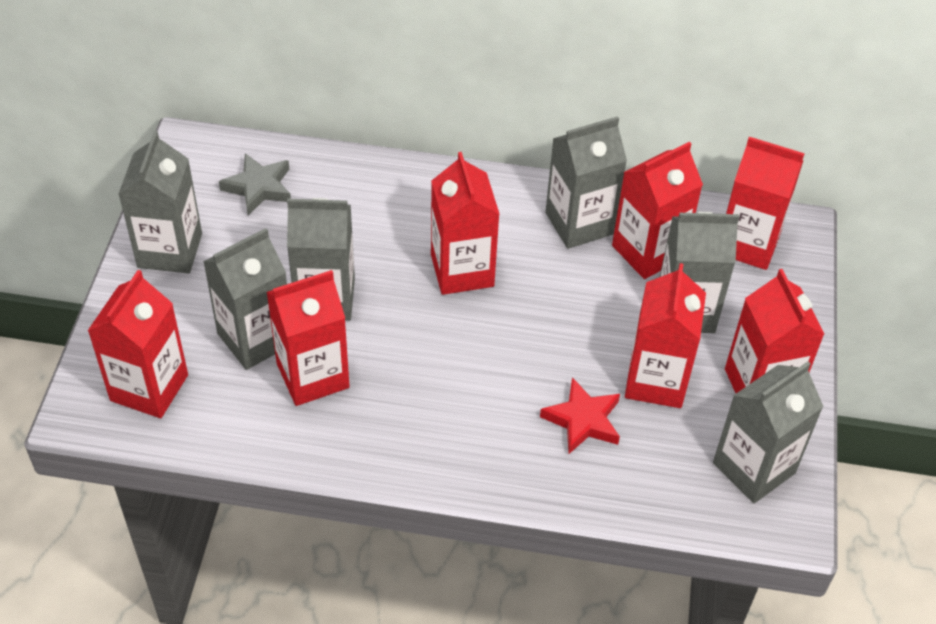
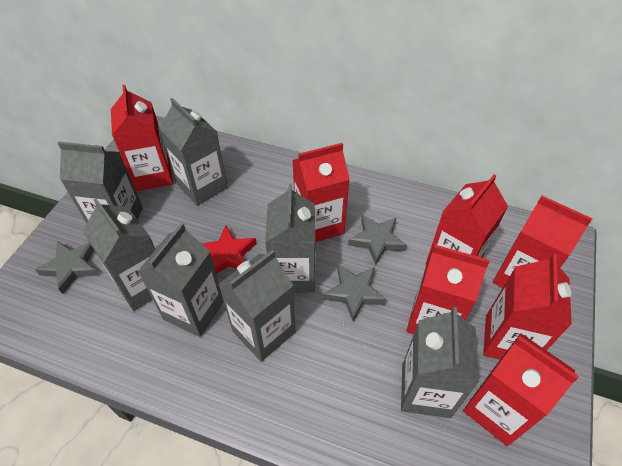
grey carton: 6 -> 7
grey star: 1 -> 3

